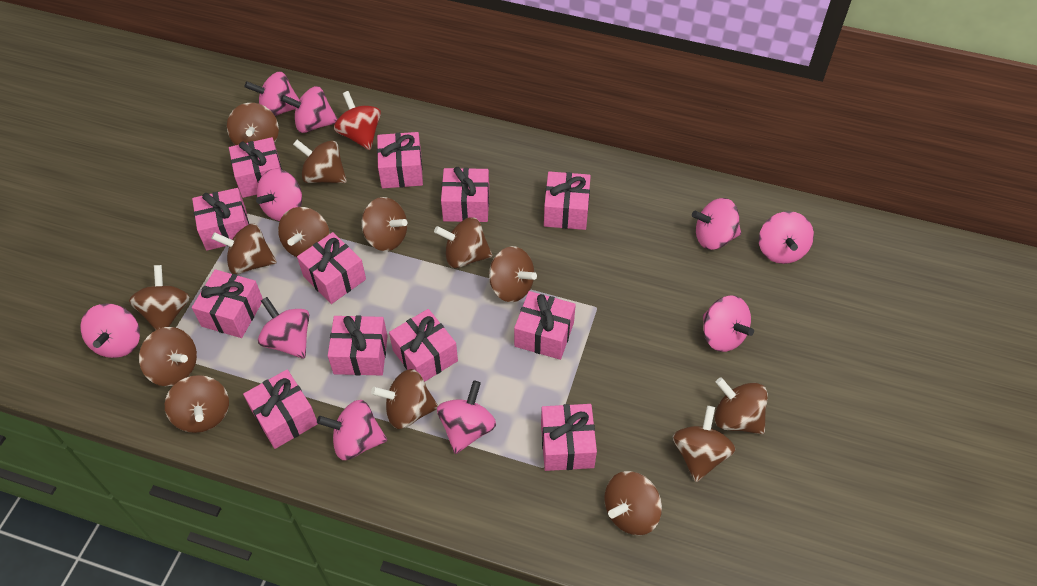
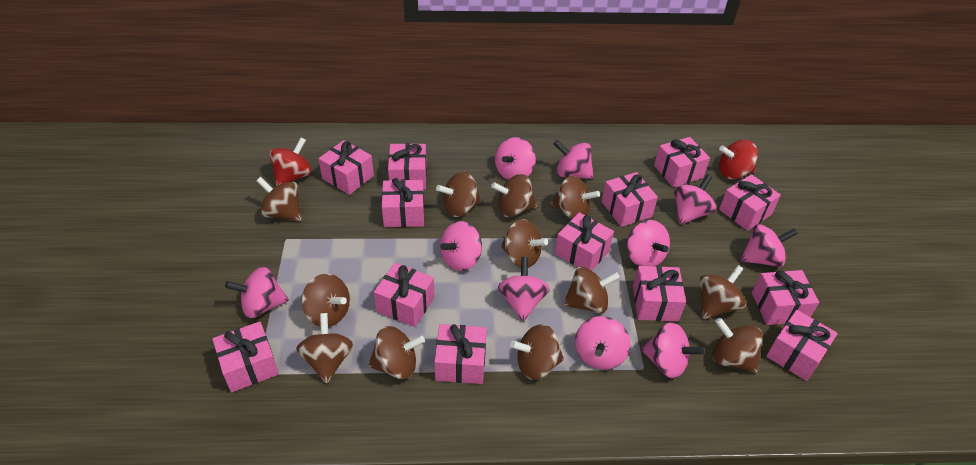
brown spinning top: 14 -> 12
pink gift: 12 -> 13
red spinning top: 1 -> 2

